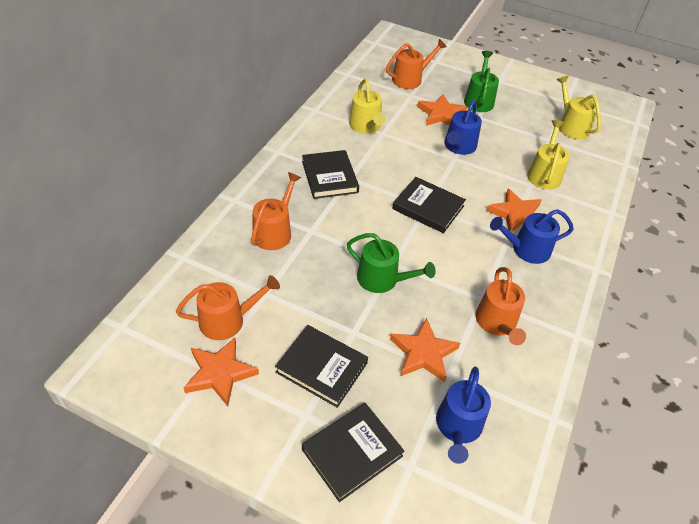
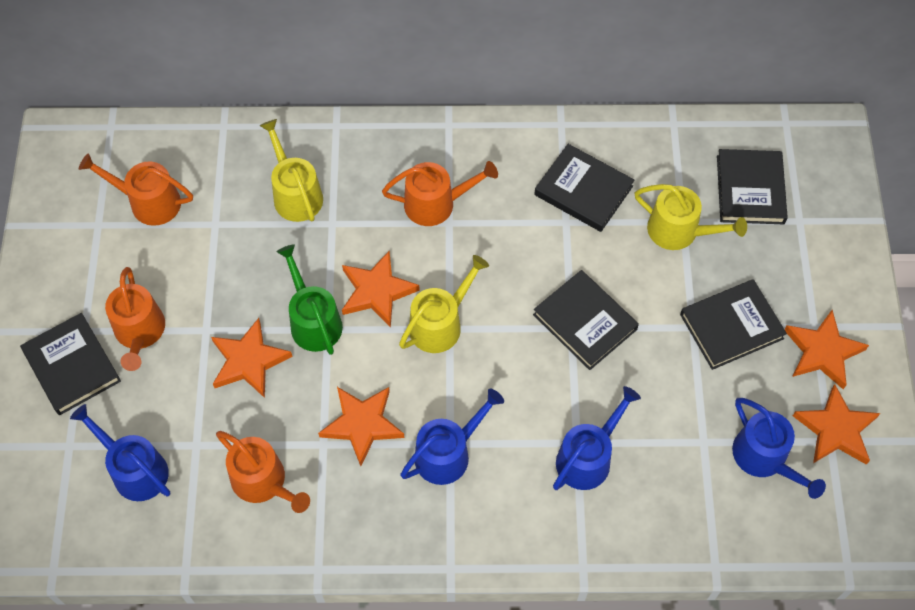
black book: 4 -> 5
blue watering can: 3 -> 4
green watering can: 2 -> 1
orange star: 4 -> 5

